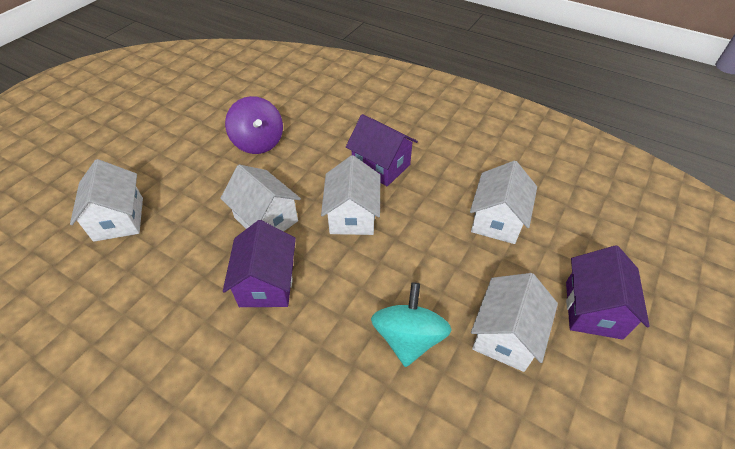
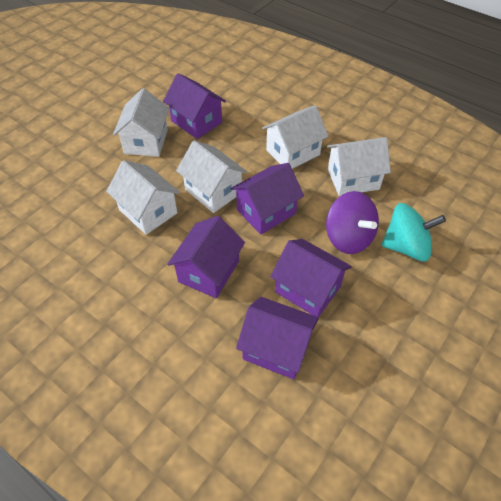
purple house: 3 -> 5

